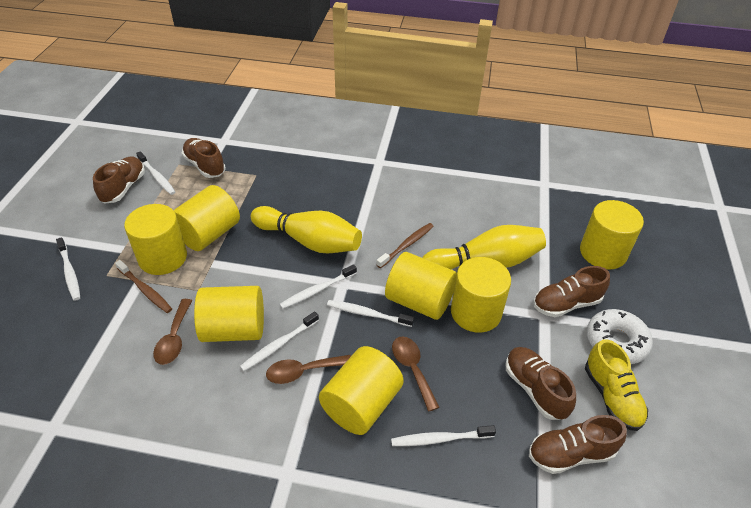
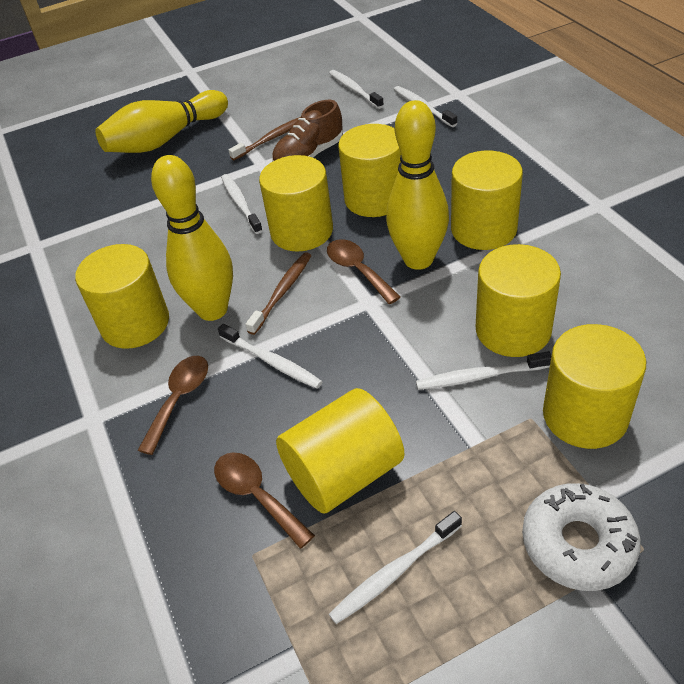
brown shoe: 5 -> 1
yellow bowling pin: 2 -> 3
yellow shoe: 1 -> 0

